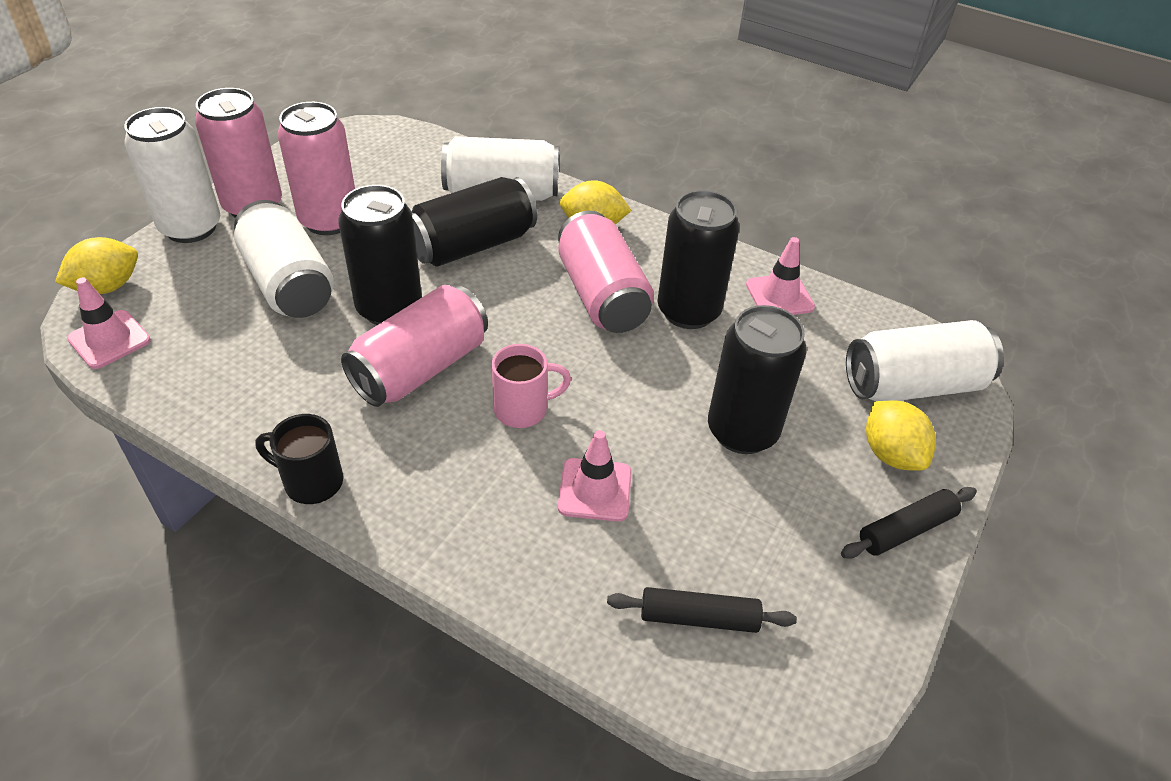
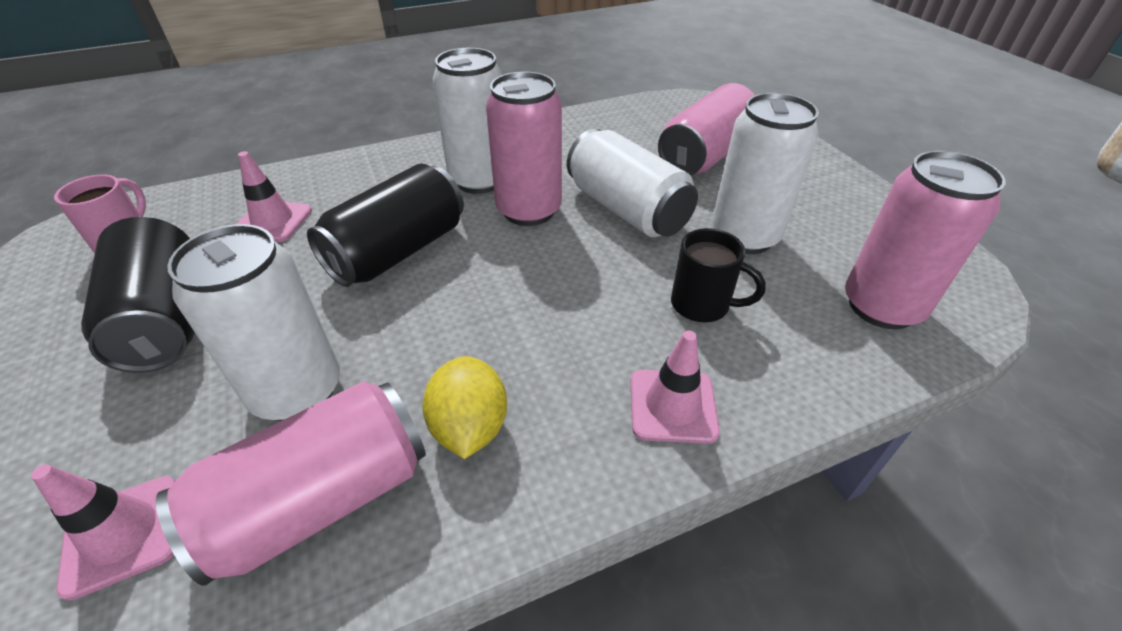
black can: 4 -> 2
black rolling pin: 2 -> 0
yellow lemon: 3 -> 1

